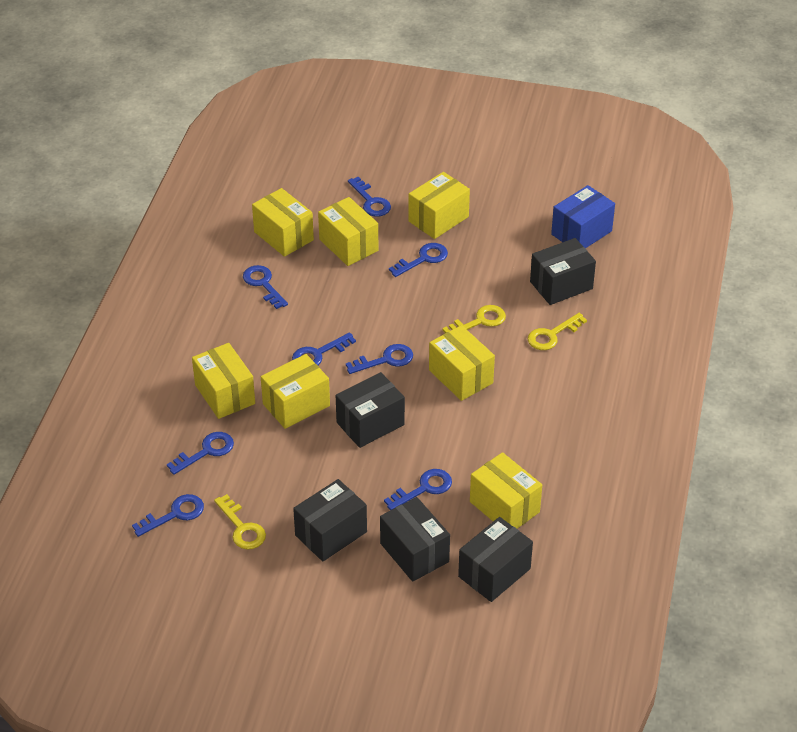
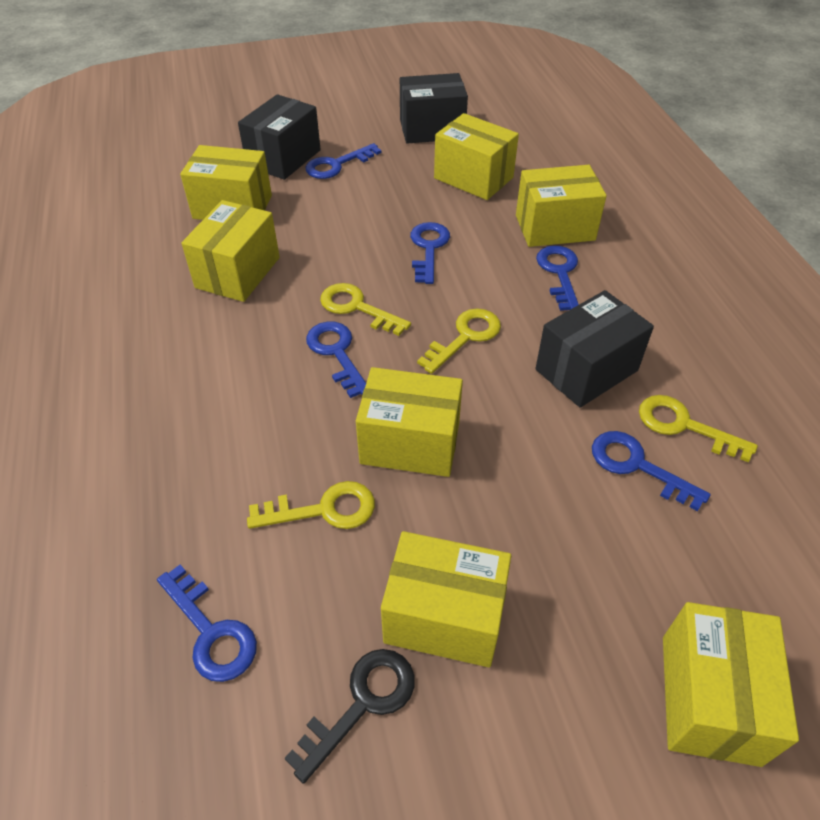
black box: 5 -> 3
black key: 0 -> 1
blue box: 1 -> 0
blue key: 8 -> 6
yellow key: 3 -> 4

